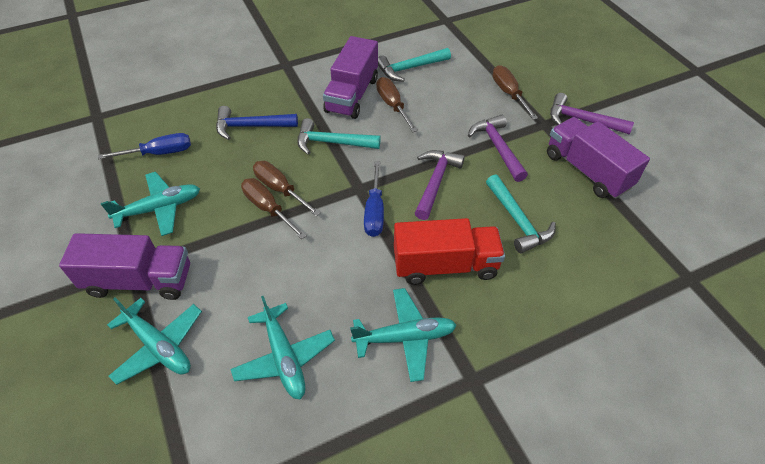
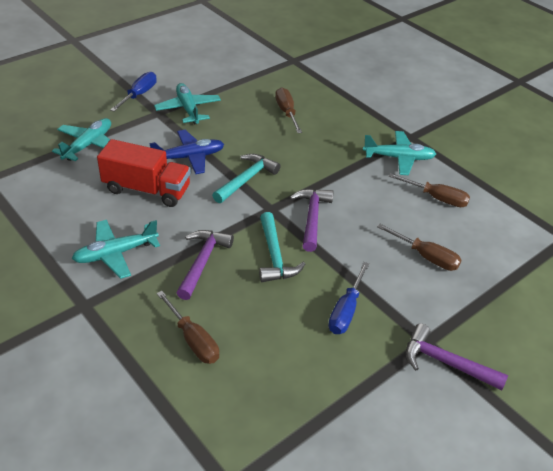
blue hammer: 1 -> 0
blue plane: 0 -> 1
purple truck: 3 -> 0
turquoise hammer: 3 -> 2

